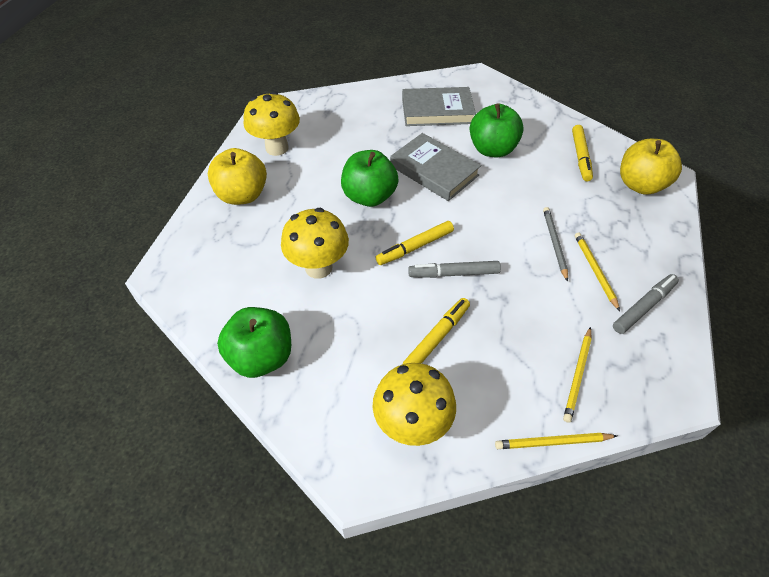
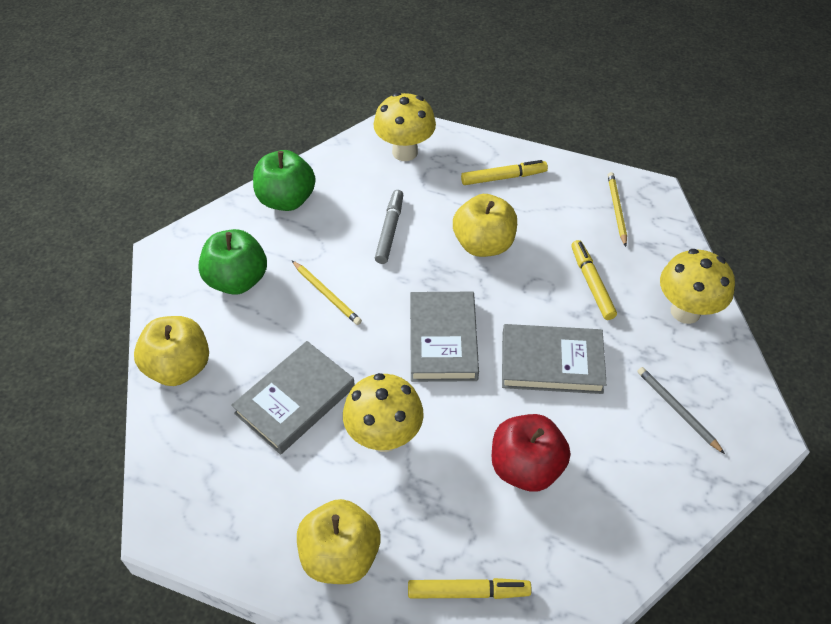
green apple: 3 -> 2
grey book: 2 -> 3
grey marker: 2 -> 1
red apple: 0 -> 1
yellow apple: 2 -> 3
yellow pencil: 3 -> 2

